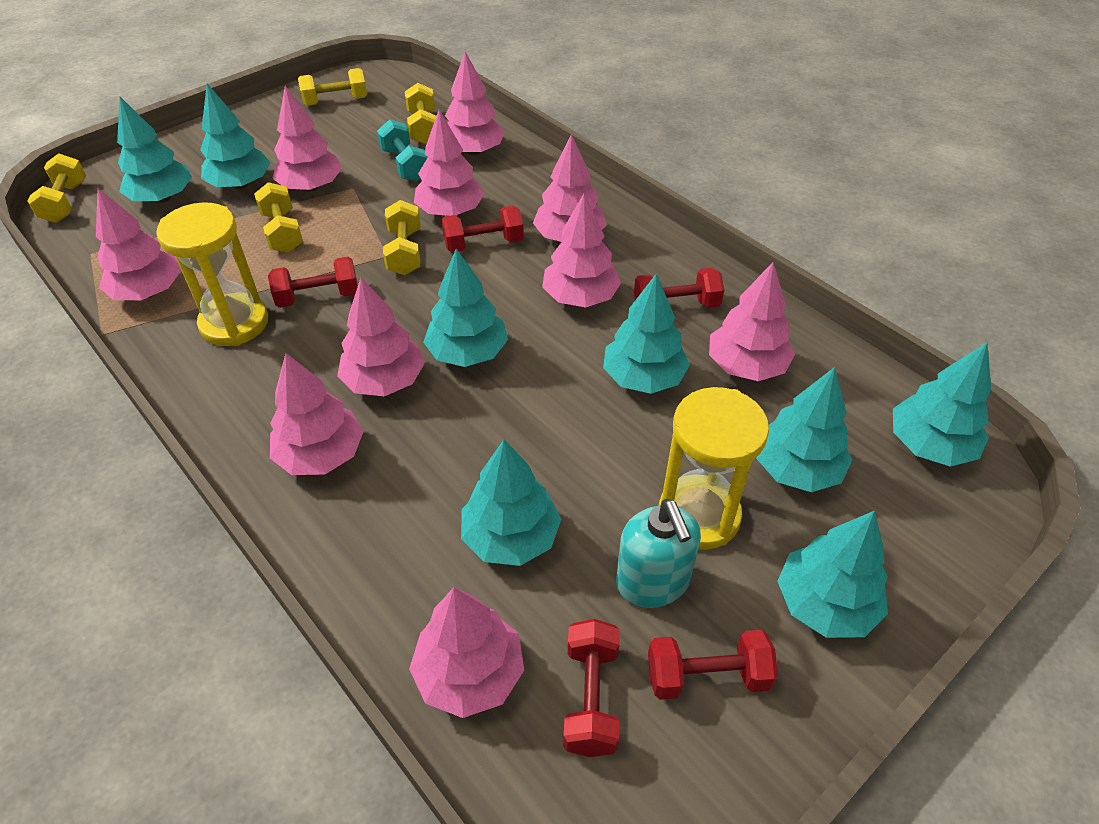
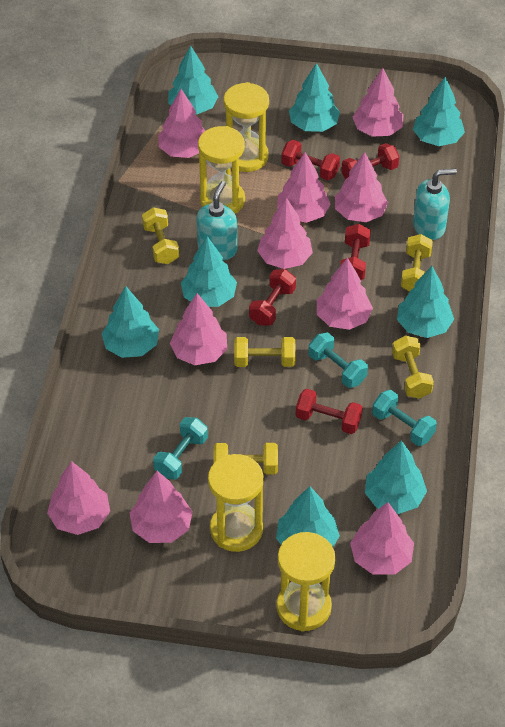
turquoise dumbbell: 1 -> 3
turquoise soap dispenser: 1 -> 2
yellow hourglass: 2 -> 4

